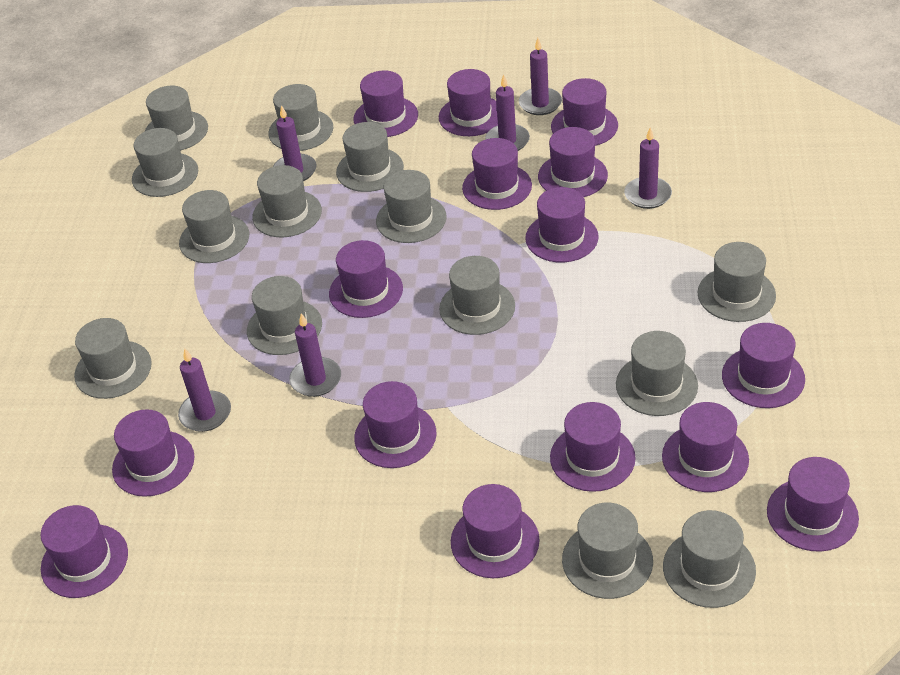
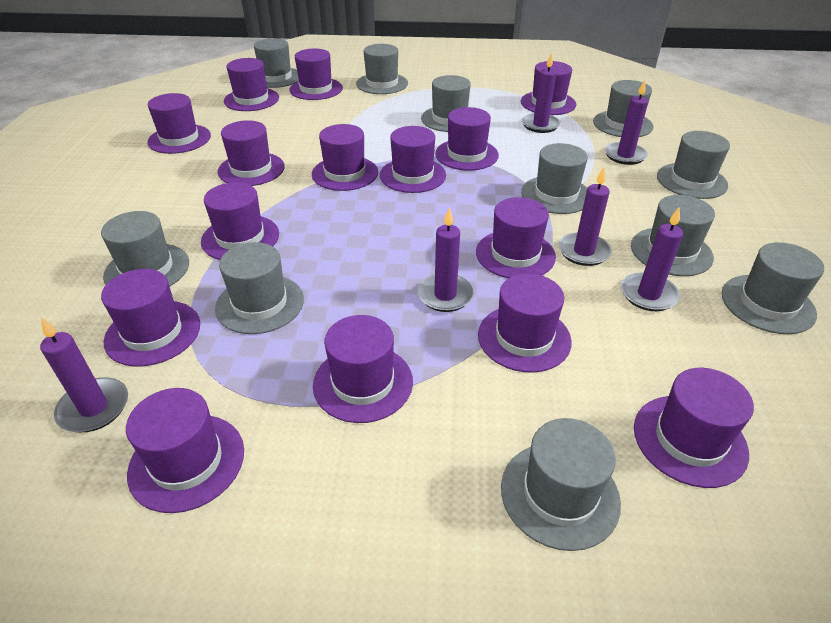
grey hat: 14 -> 11

